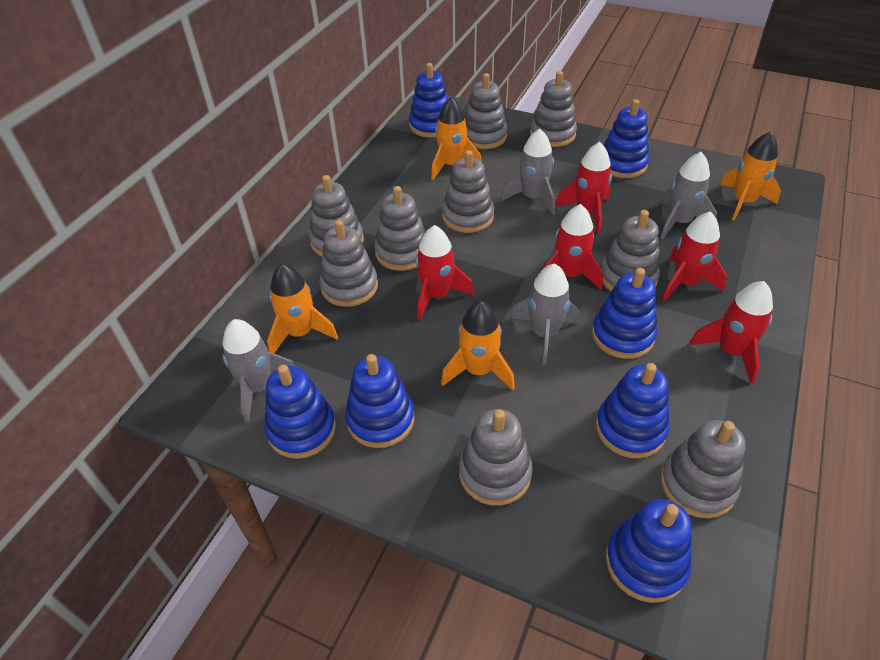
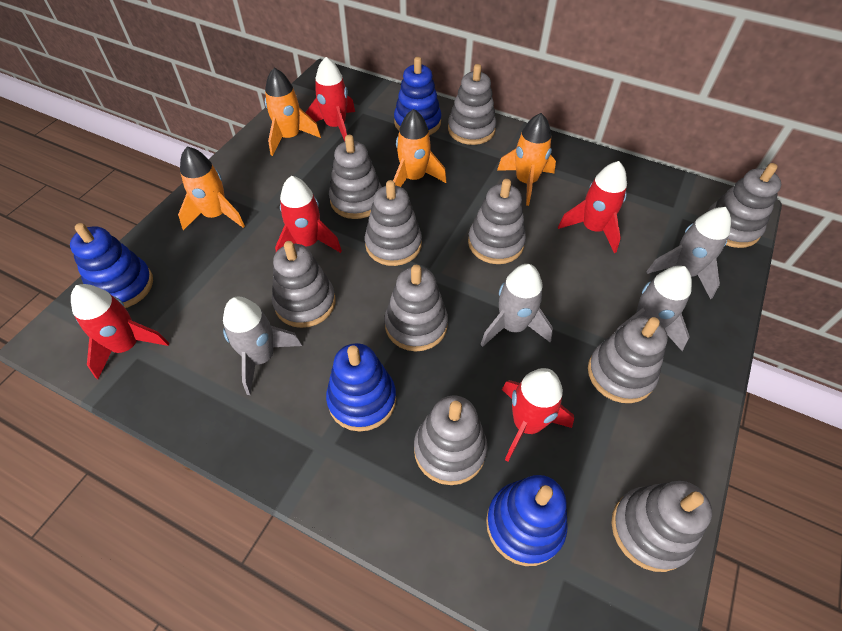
blue stacking toy: 7 -> 4
grey stacking toy: 9 -> 10

